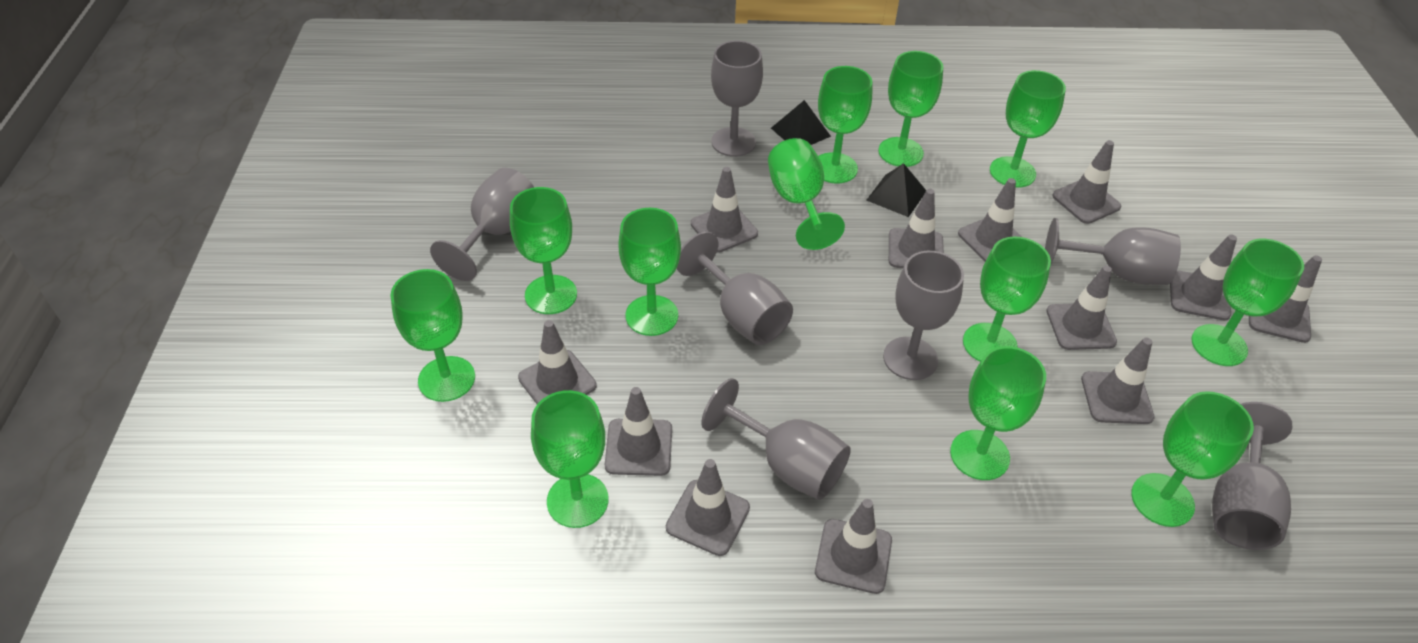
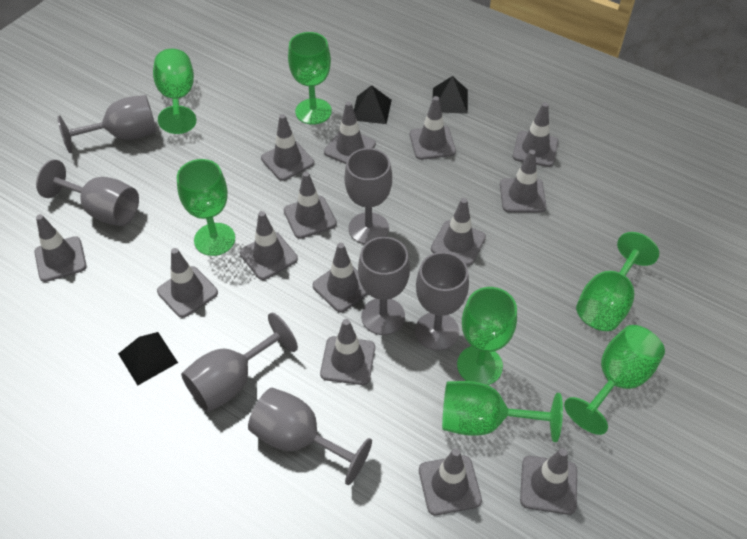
black pyramid: 2 -> 3
green goblet: 12 -> 7
grey traffic cone: 12 -> 14

